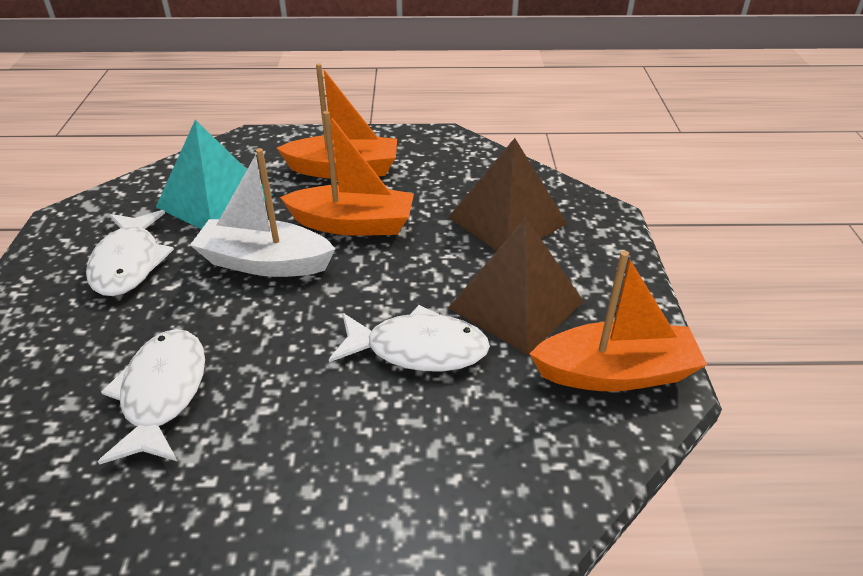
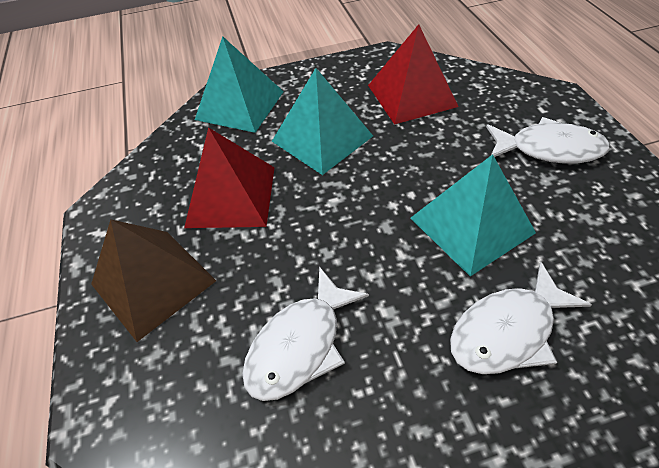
brown pyramid: 2 -> 1
orange boat: 3 -> 0
red pyramid: 0 -> 2
turquoise pyramid: 1 -> 3
white boat: 1 -> 0

